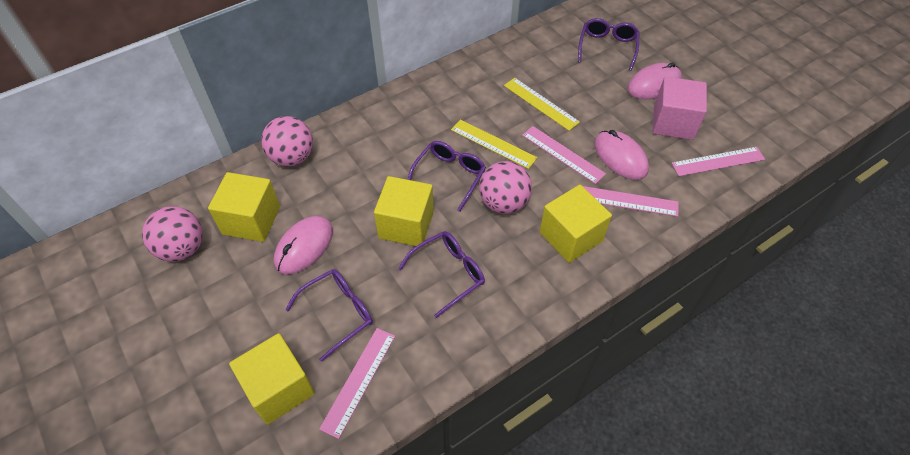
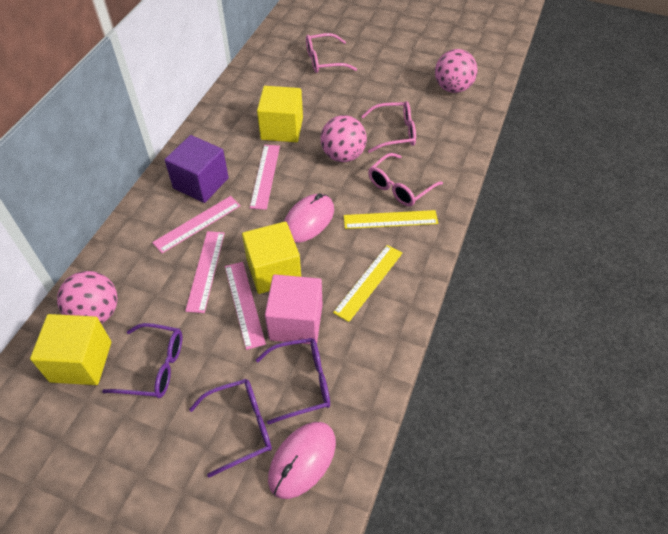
pink glasses: 0 -> 3
pink mouse: 3 -> 2
purple cube: 0 -> 1
purple glasses: 4 -> 3
yellow cube: 4 -> 3

